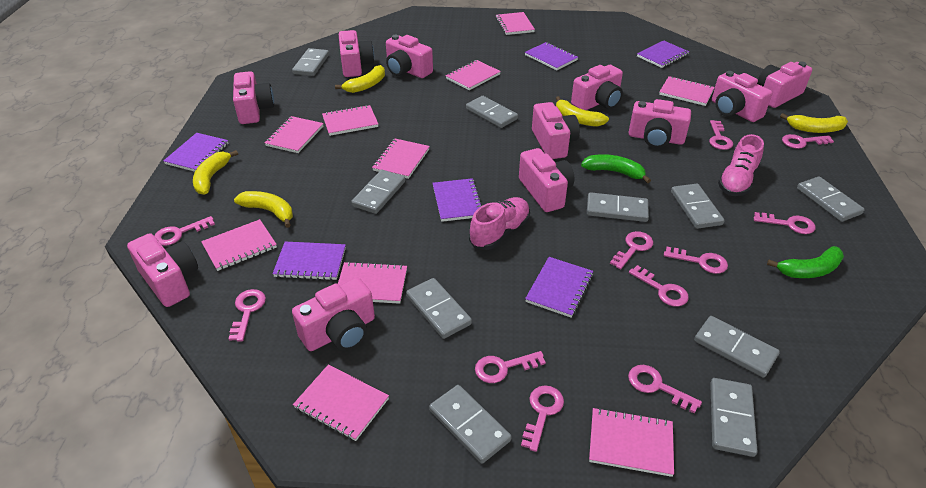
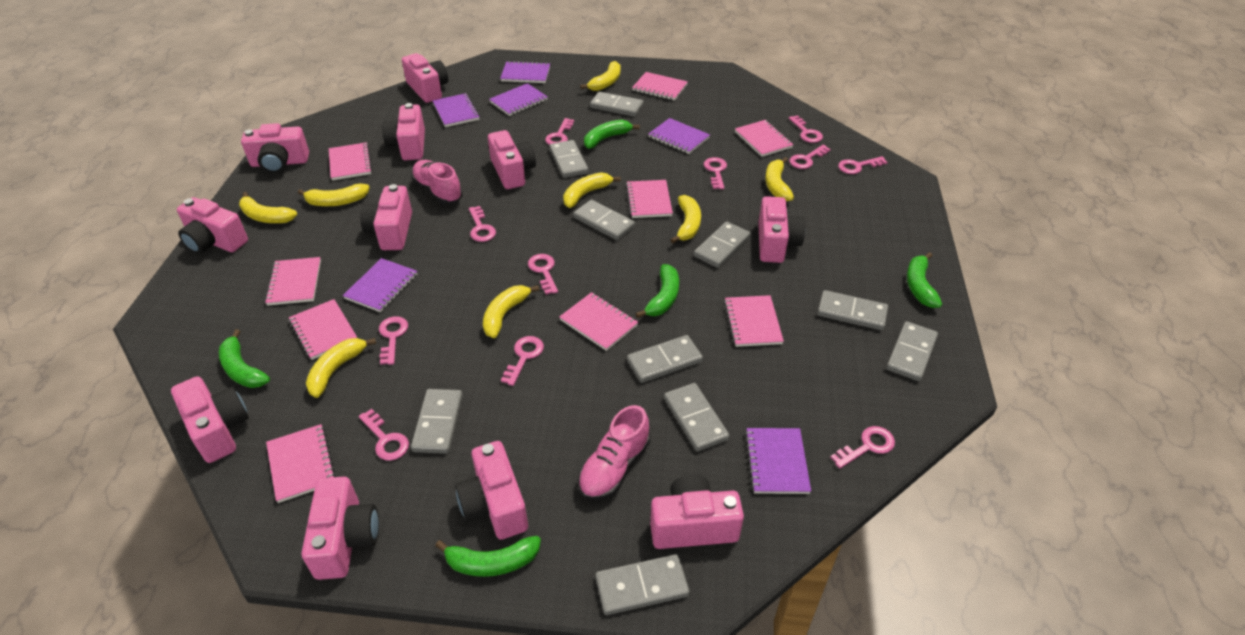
green banana: 2 -> 5
pink notebook: 10 -> 9
yellow banana: 5 -> 8

